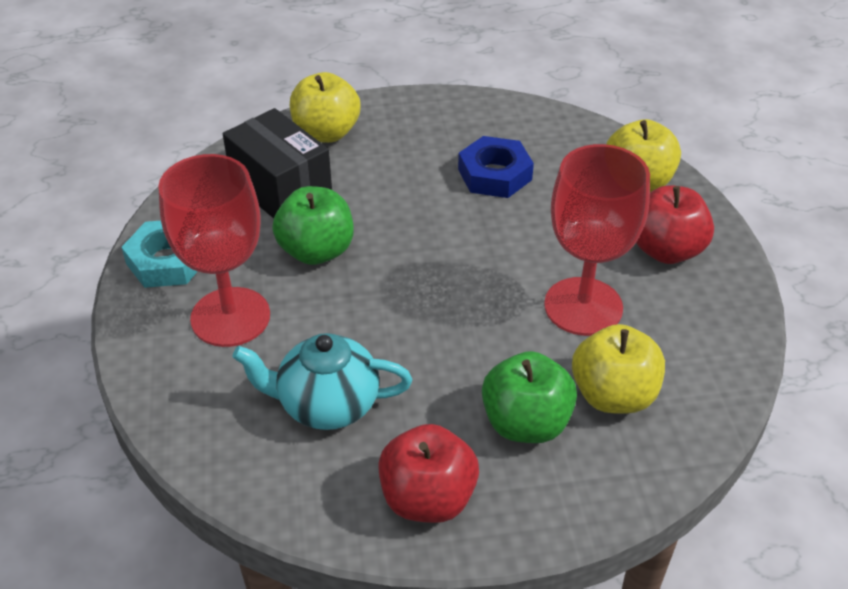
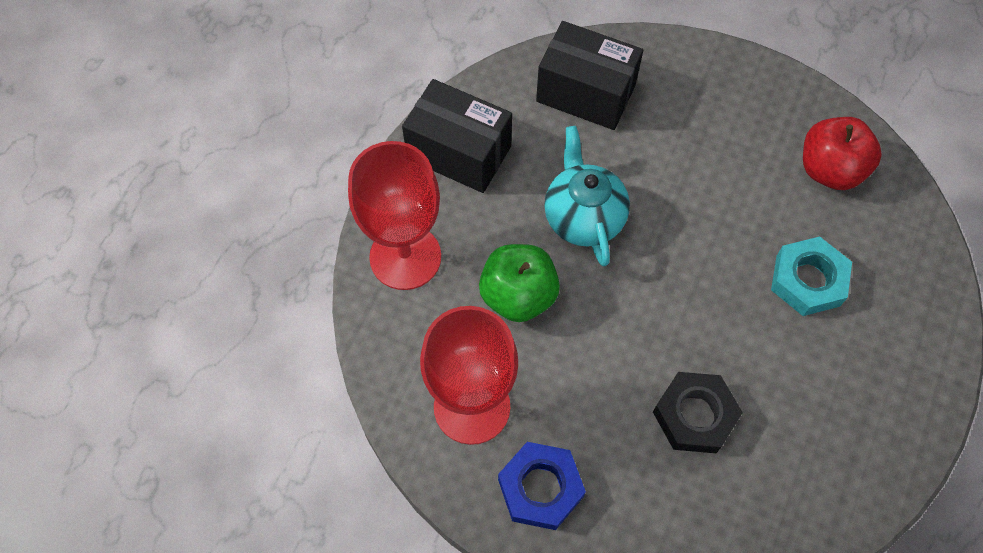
black box: 1 -> 2
black nut: 0 -> 1
green apple: 2 -> 1
red apple: 2 -> 1
yellow apple: 3 -> 0

